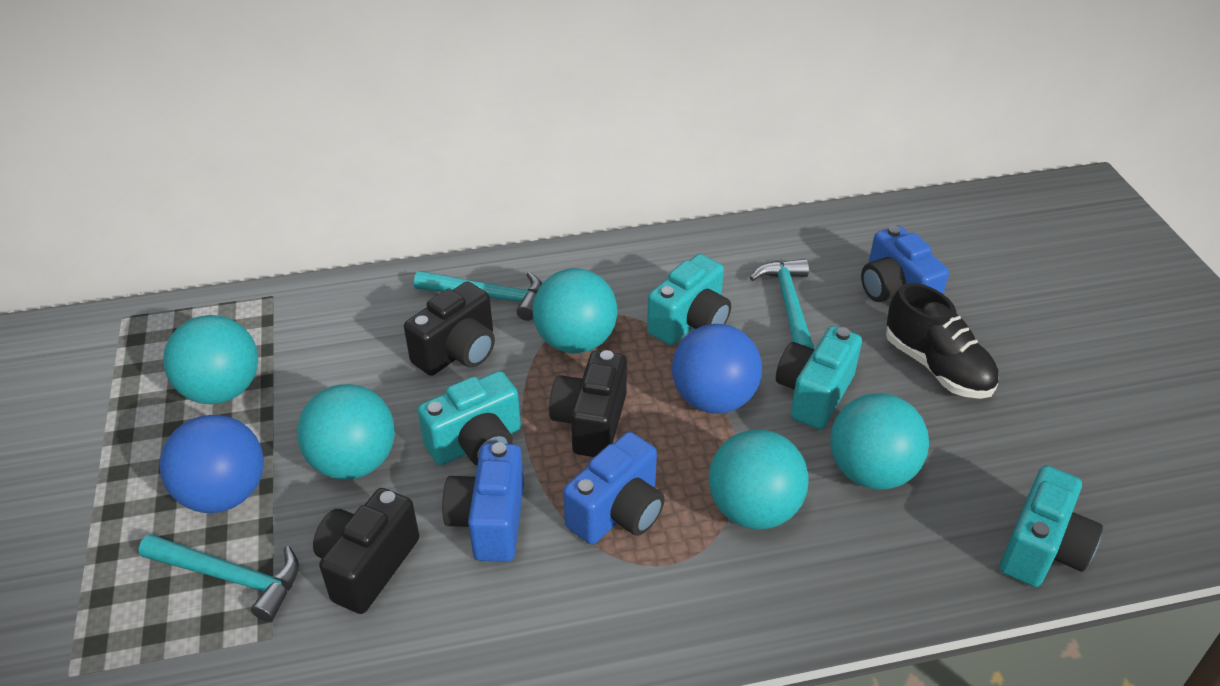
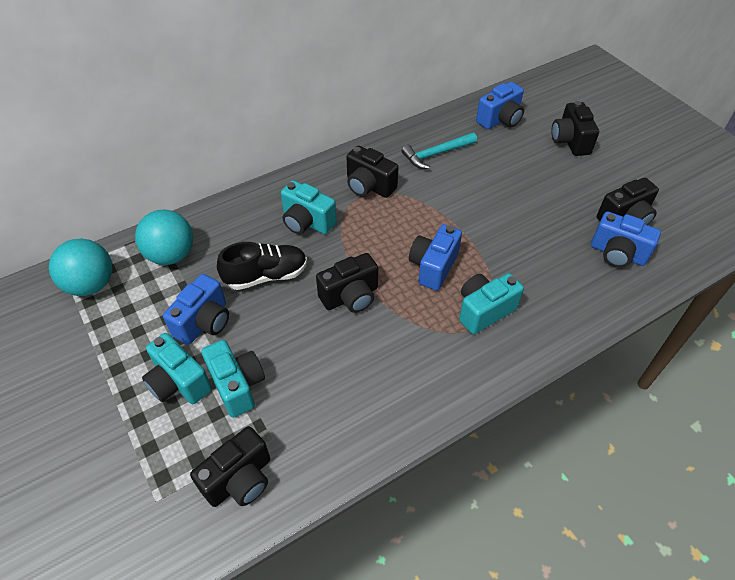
black camera: 3 -> 5
blue ball: 2 -> 0
blue camera: 3 -> 4
turquoise ball: 5 -> 2
turquoise hammer: 3 -> 1

